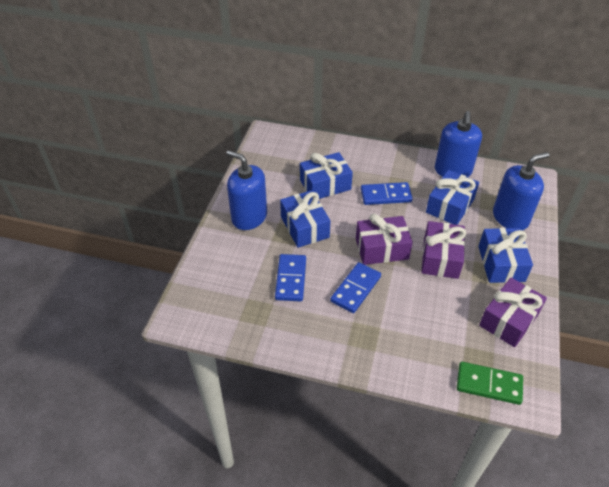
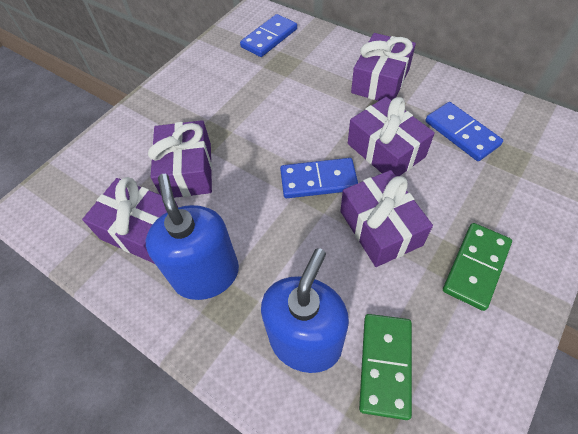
blue gift: 4 -> 0
blue soap dispenser: 3 -> 2
green domino: 1 -> 2
purple gift: 3 -> 5

